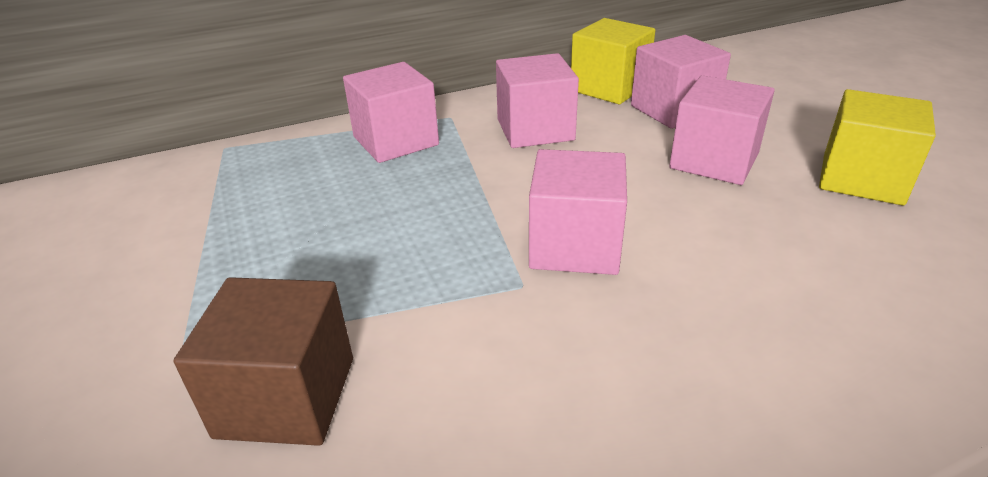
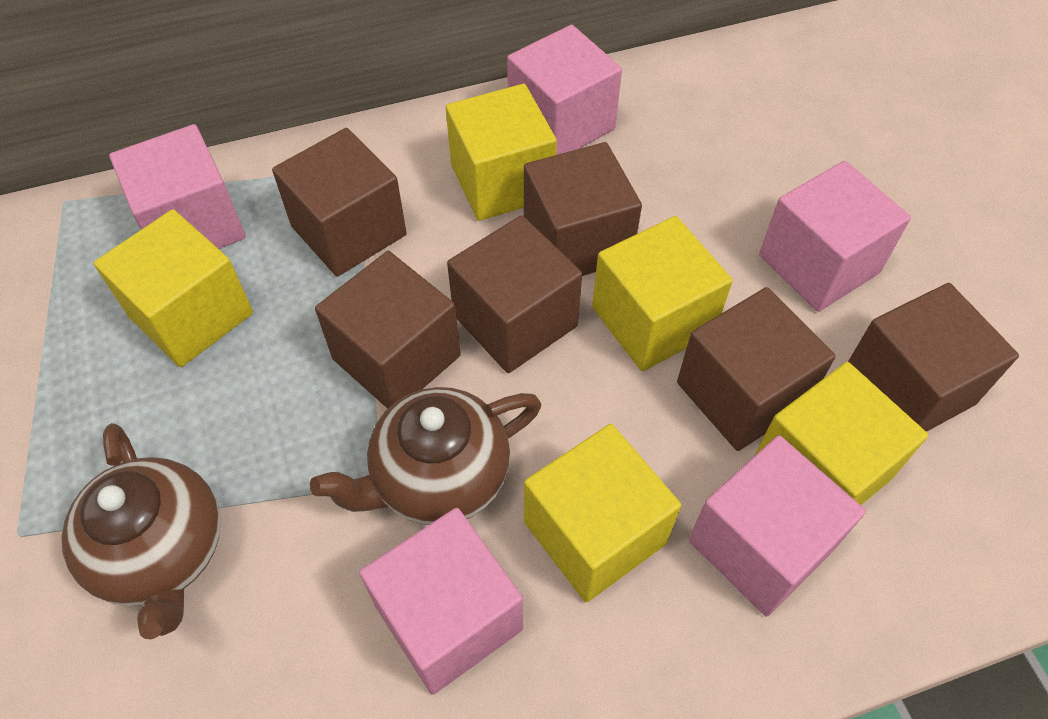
brown cube: 1 -> 6
brown teapot: 0 -> 2
yellow cube: 2 -> 5

